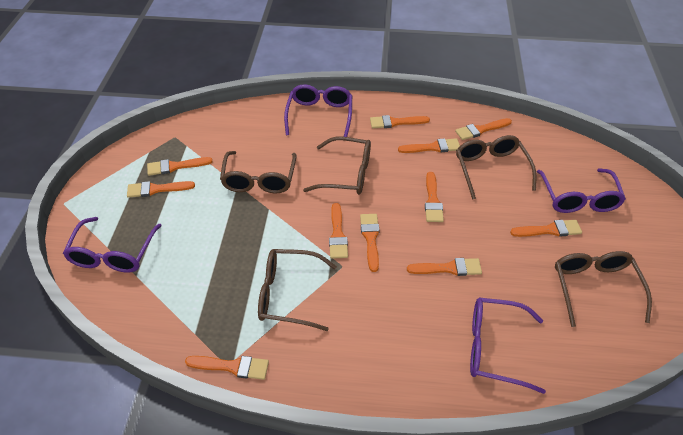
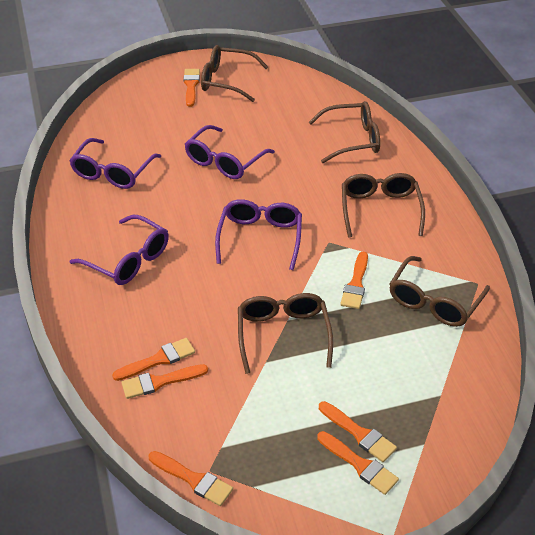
orange brush: 11 -> 7

